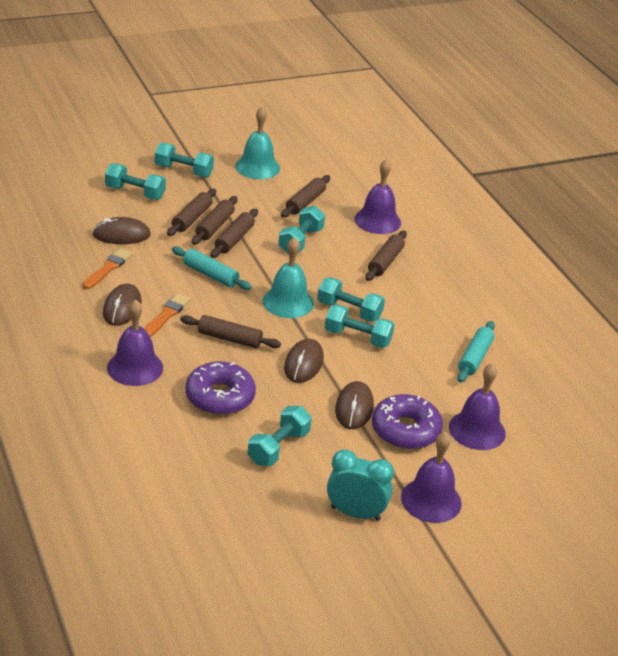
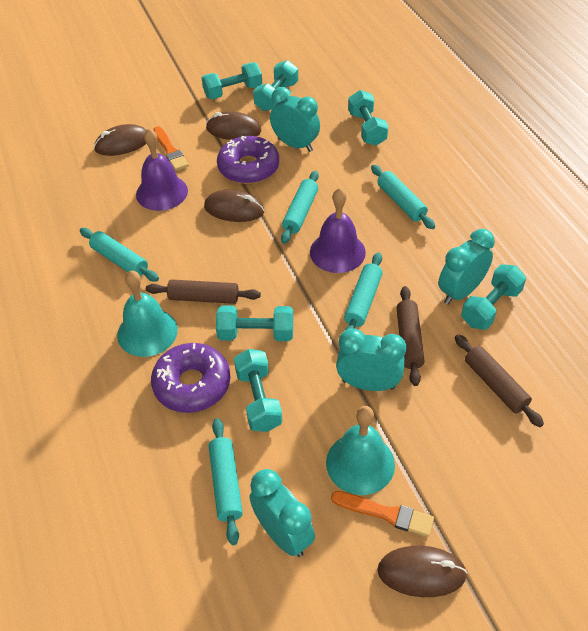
brown rolling pin: 6 -> 3
purple bell: 4 -> 2
turquoise clock: 1 -> 4
turquoise rolling pin: 2 -> 5

